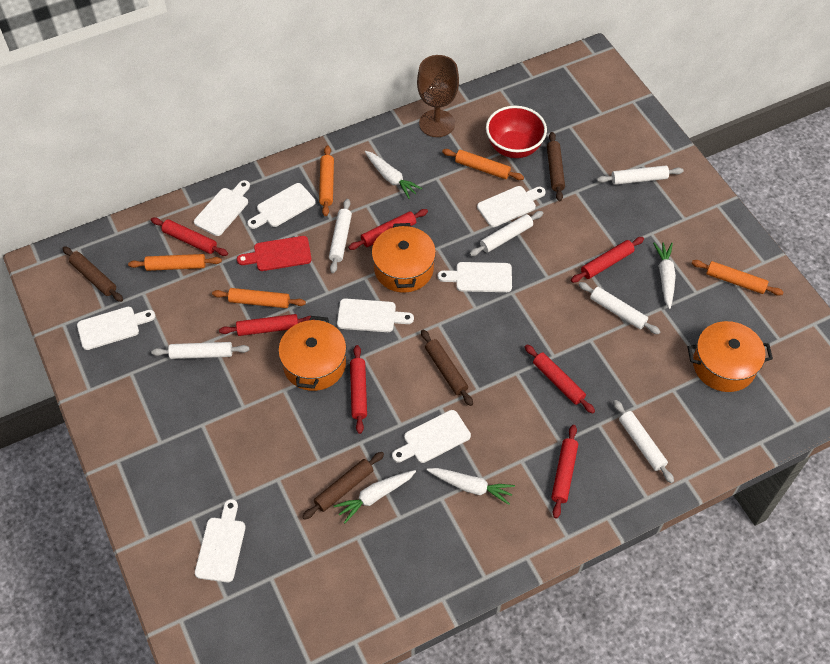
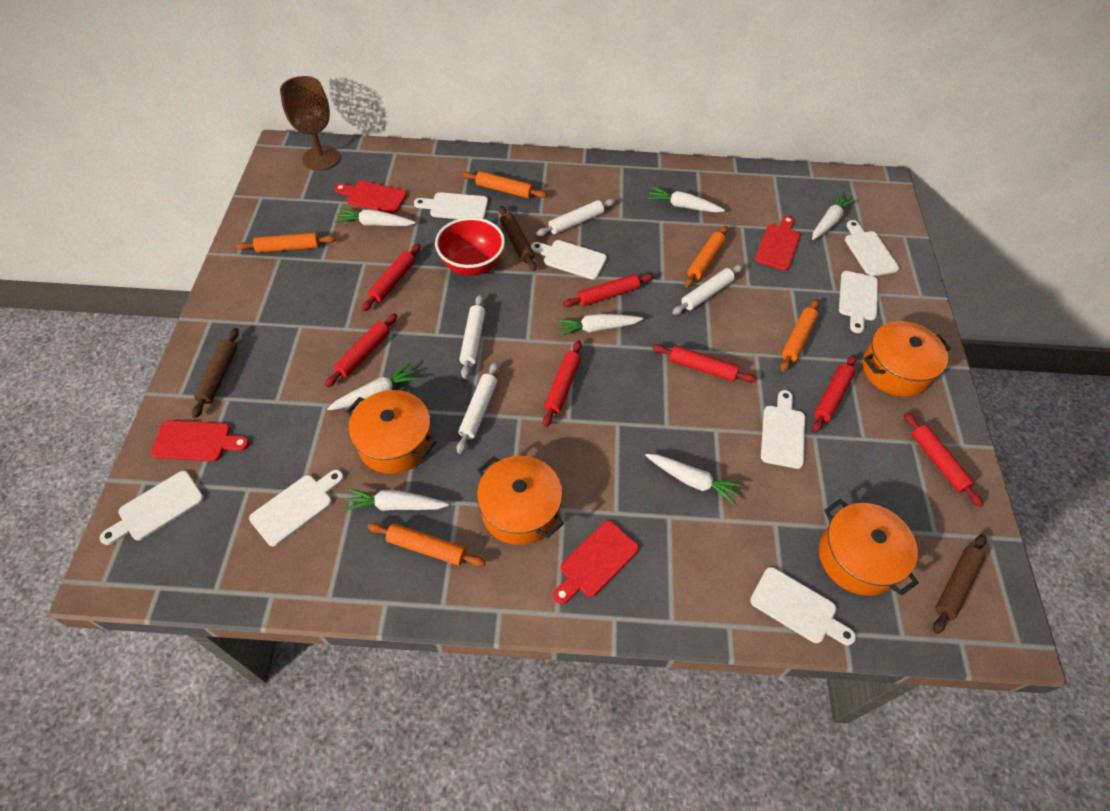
brown rolling pin: 4 -> 3
orange pot: 3 -> 4
red cutting board: 1 -> 4
white carrot: 4 -> 7
white rolling pin: 6 -> 4

